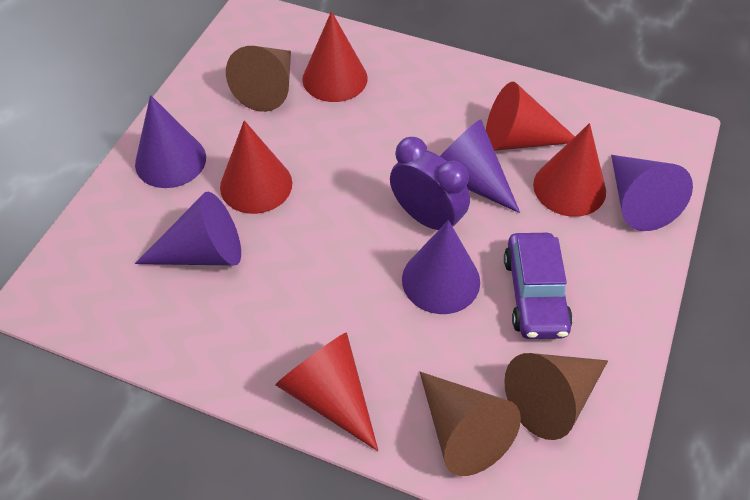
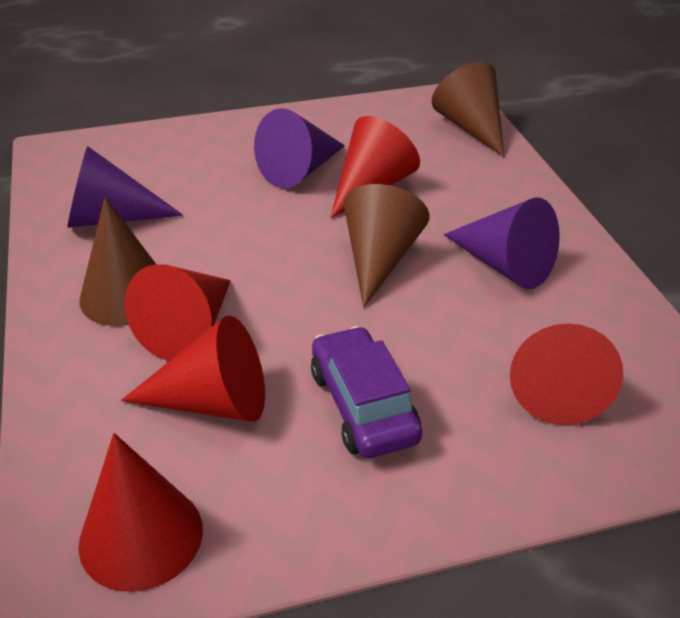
purple clock: 1 -> 0
purple cone: 5 -> 3

